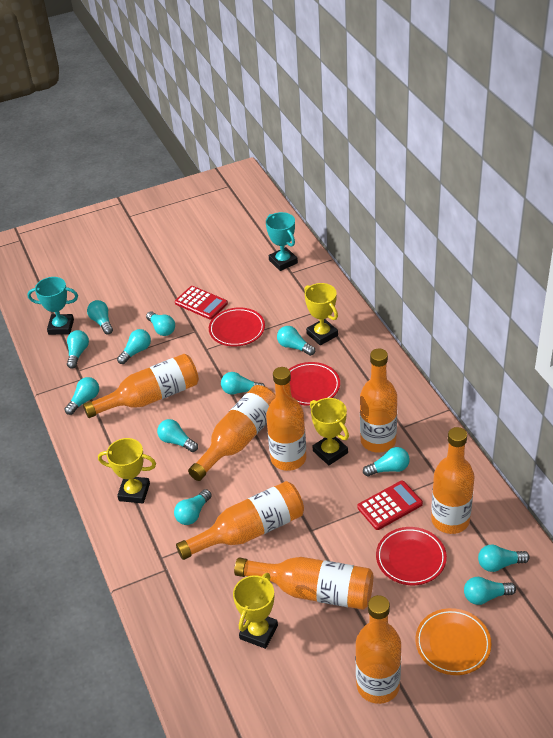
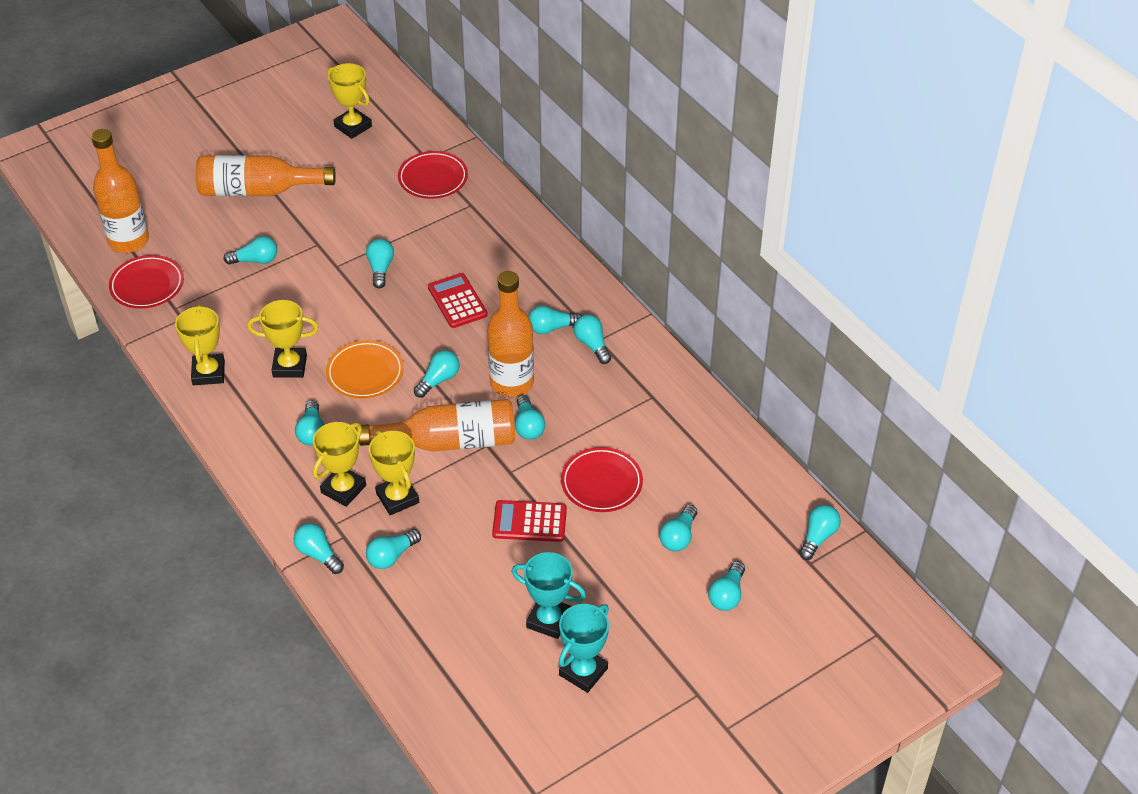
orange bottle: 8 -> 4
yellow trophy: 4 -> 5

